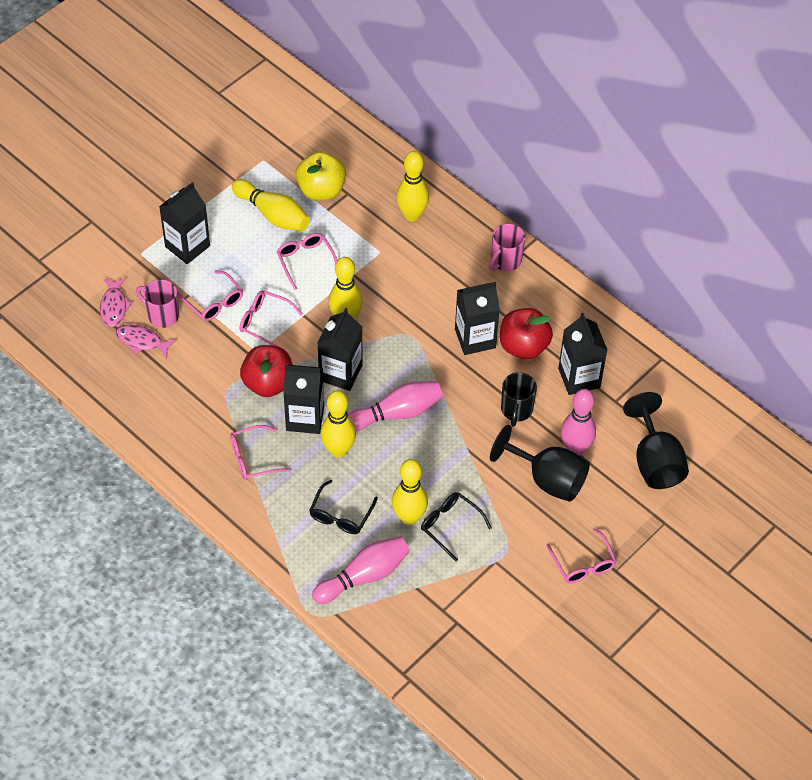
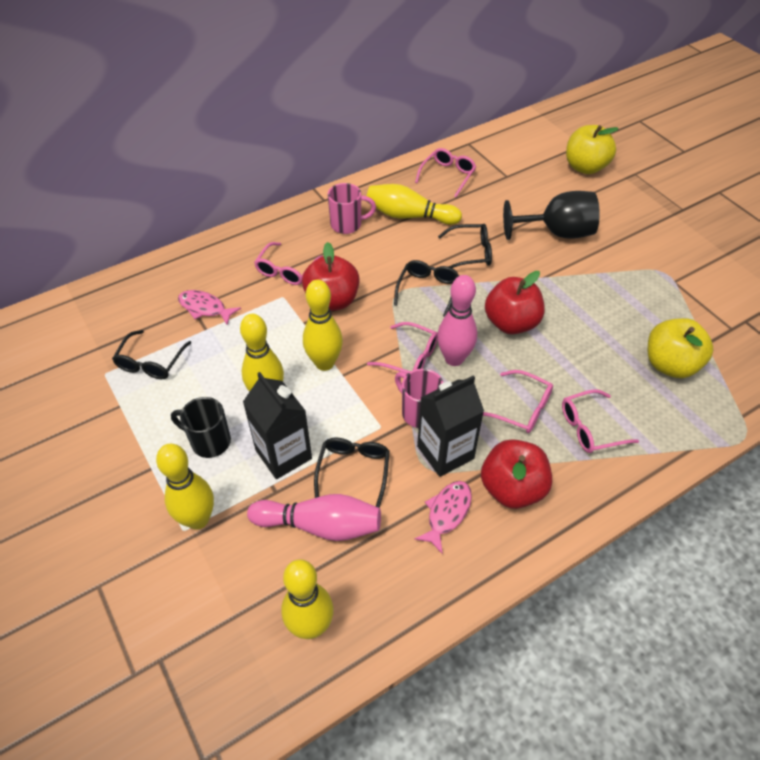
black carton: 5 -> 2
black glasses: 2 -> 4
black goblet: 2 -> 1
pink bowling pin: 3 -> 2
red apple: 2 -> 3
yellow apple: 1 -> 2

